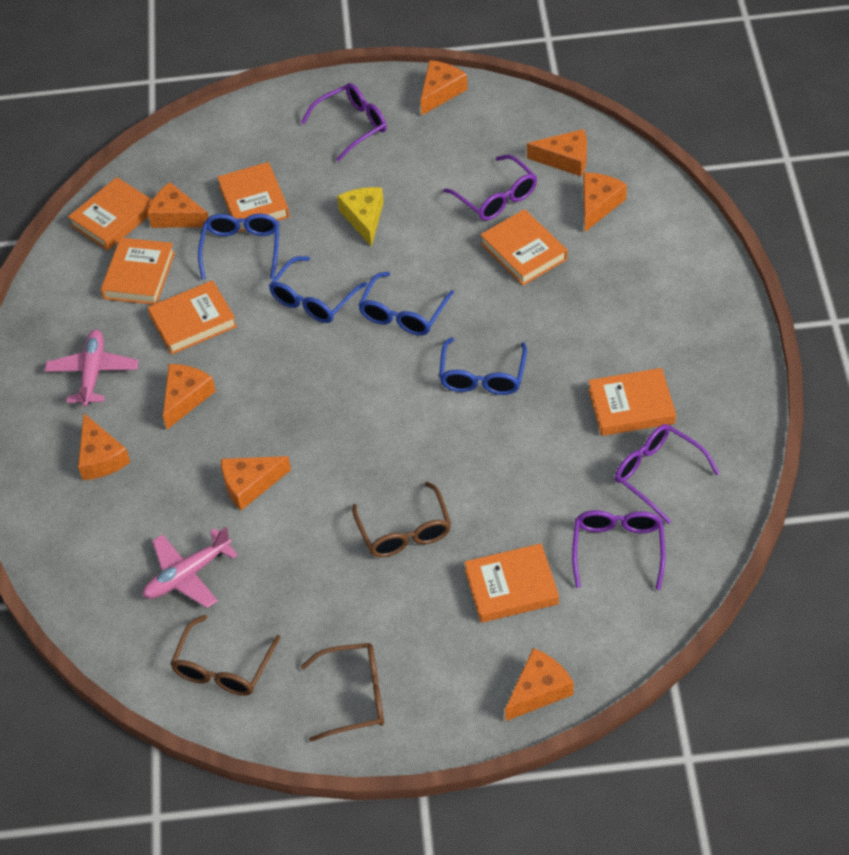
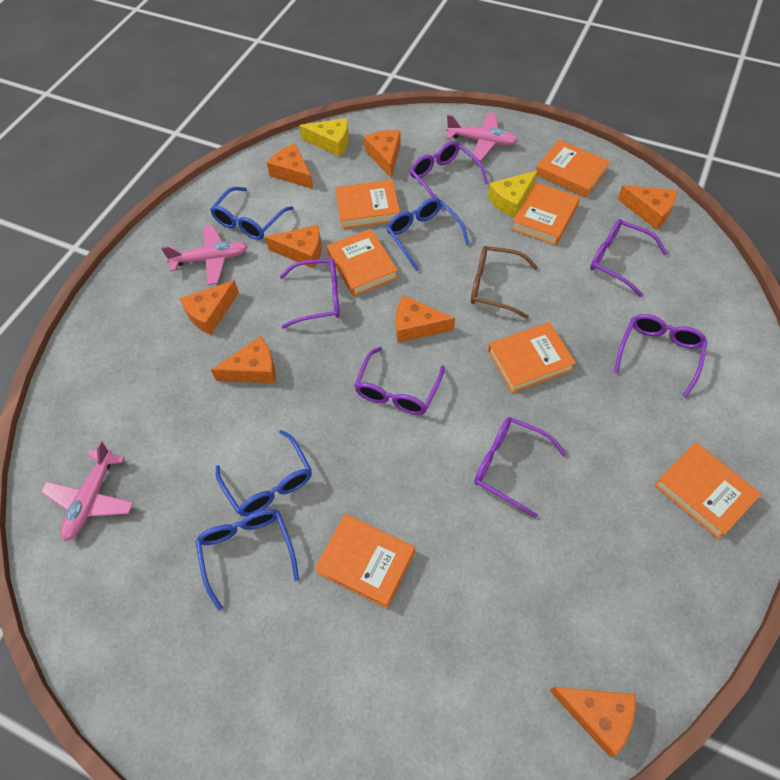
brown glasses: 3 -> 1
pink plane: 2 -> 3
purple glasses: 4 -> 6
yellow cheese: 1 -> 2

